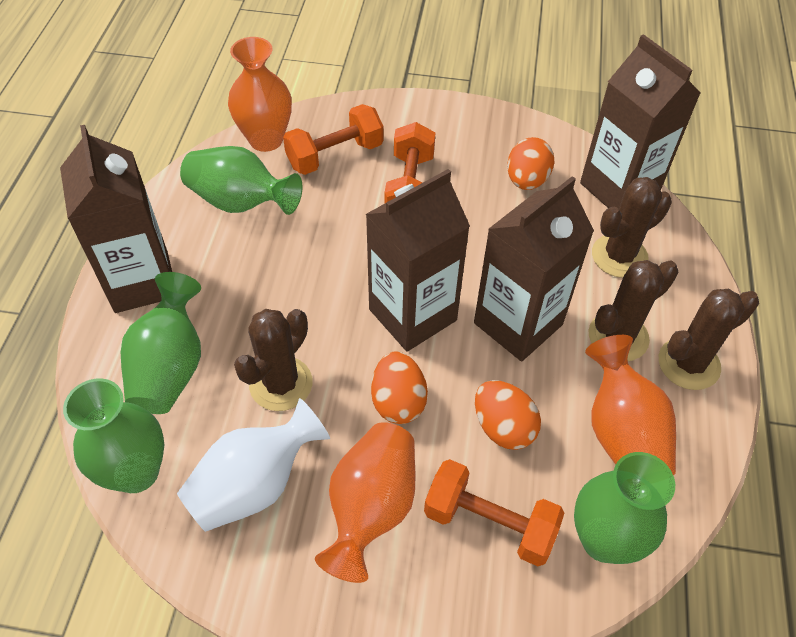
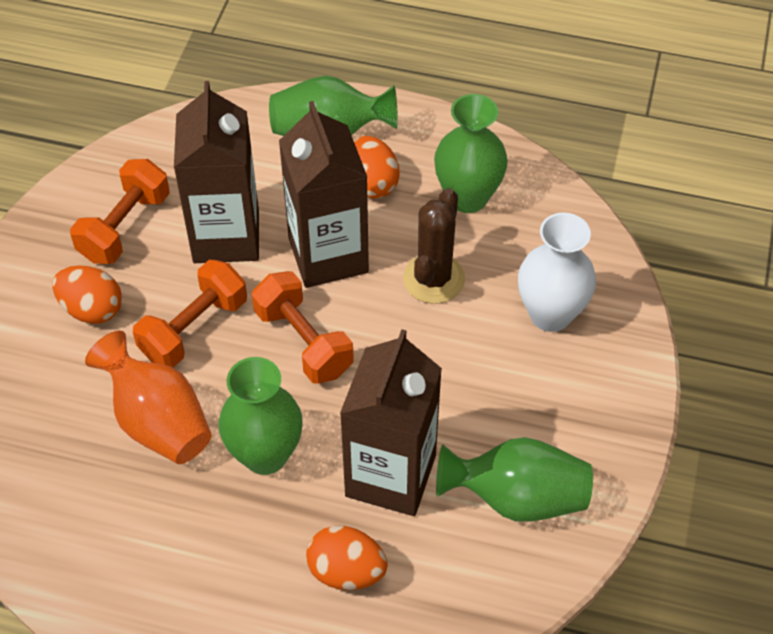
brown cactus: 4 -> 1
brown carton: 4 -> 3
orange vase: 3 -> 1

